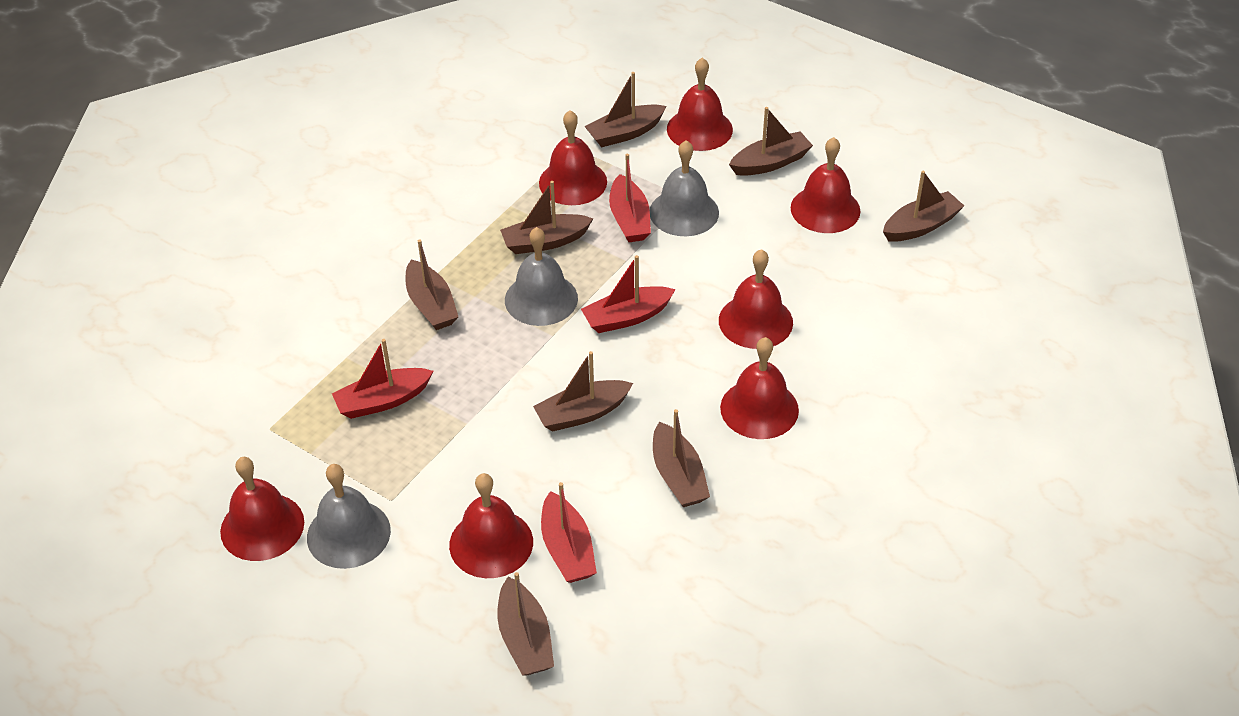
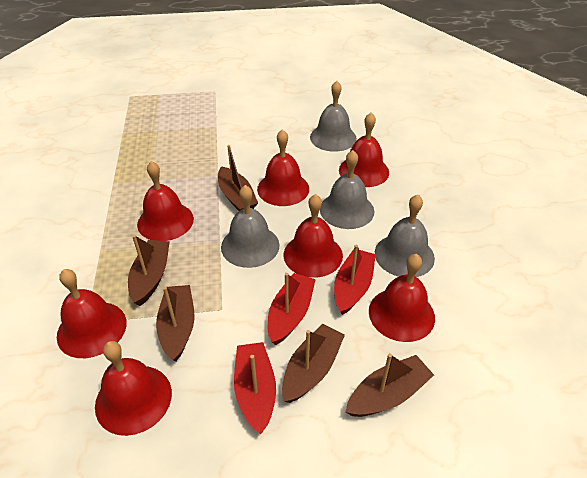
brown boat: 8 -> 5
grey bell: 3 -> 4
red boat: 4 -> 3

